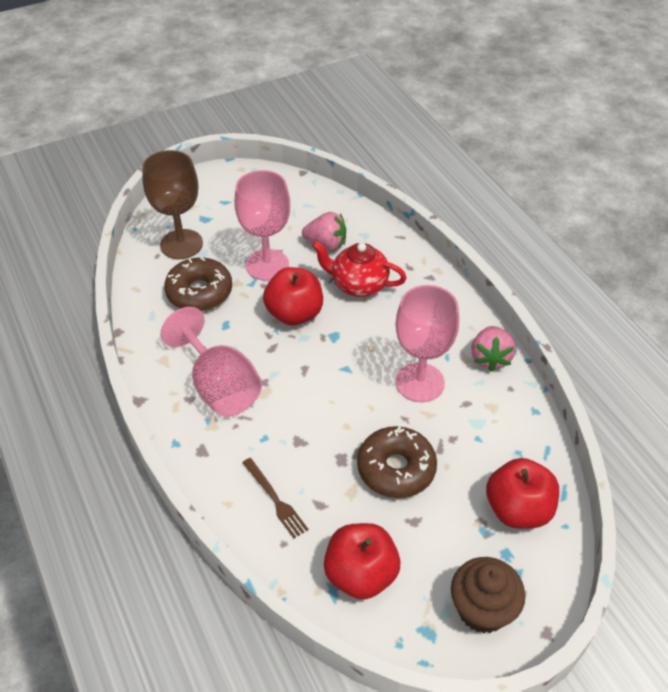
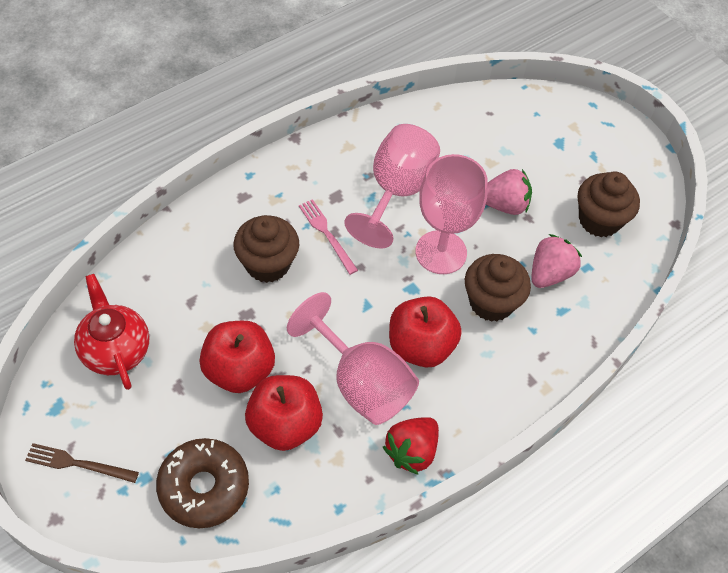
brown cupcake: 1 -> 3
brown donut: 2 -> 1
brown goblet: 1 -> 0
pink fork: 0 -> 1
red strawberry: 0 -> 1

